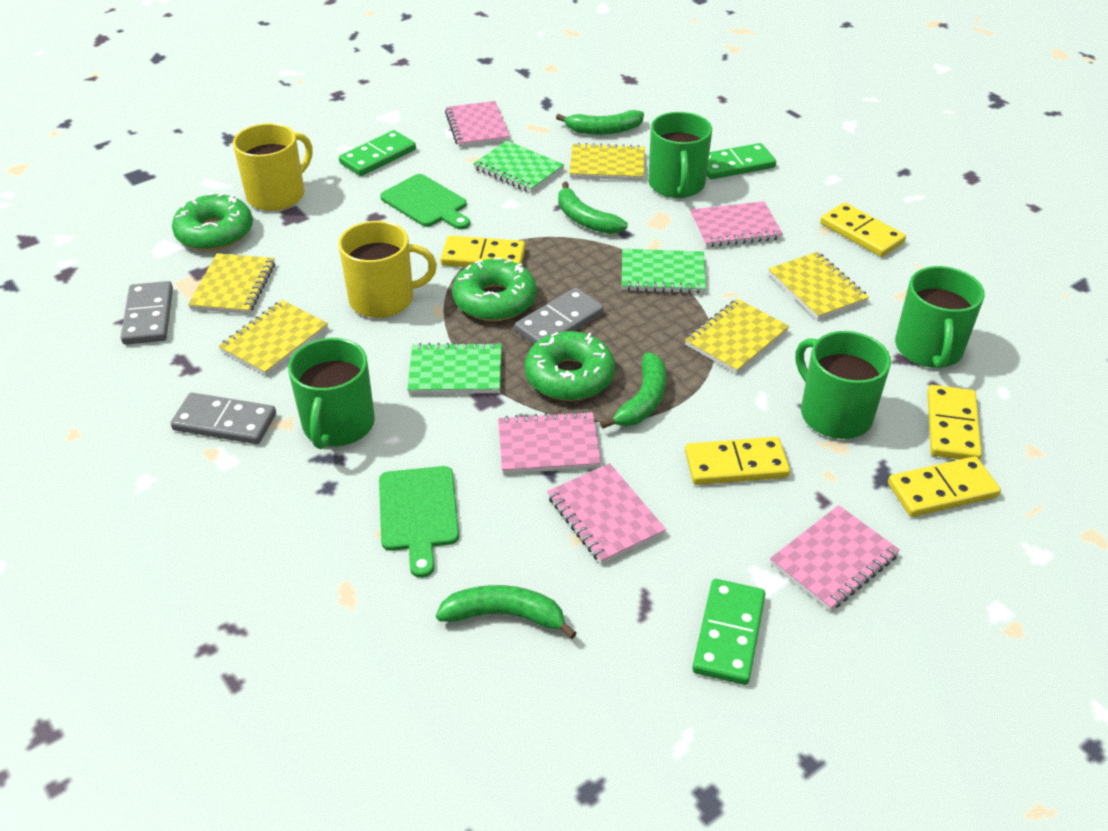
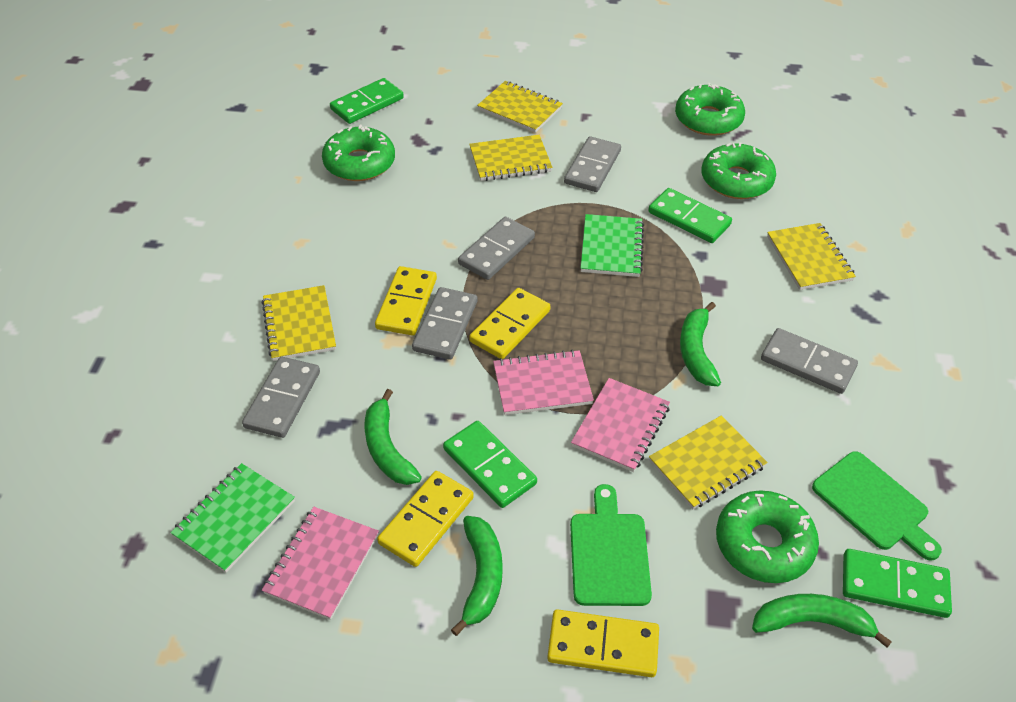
green domino: 3 -> 4
green donut: 3 -> 4
green mug: 4 -> 0
green notebook: 3 -> 2
grey domino: 3 -> 5
pink notebook: 5 -> 3
yellow domino: 5 -> 4
yellow mug: 2 -> 0

